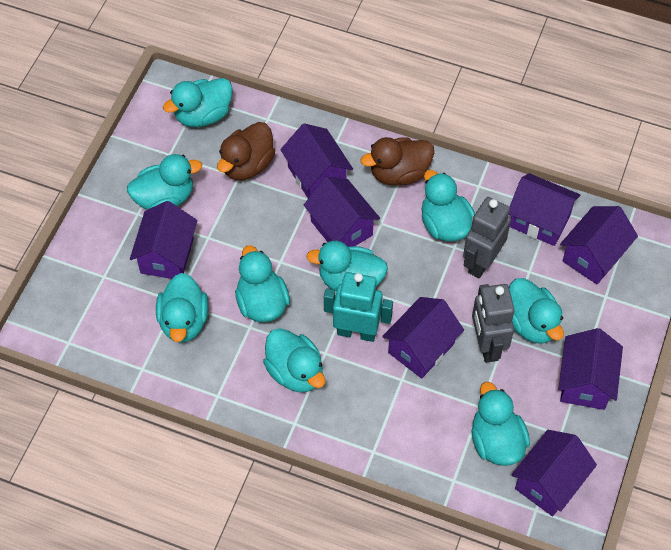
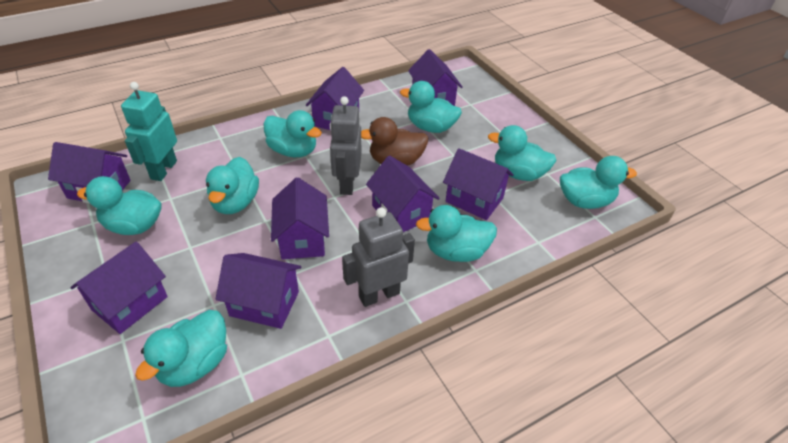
brown duck: 2 -> 1
turquoise duck: 9 -> 8

